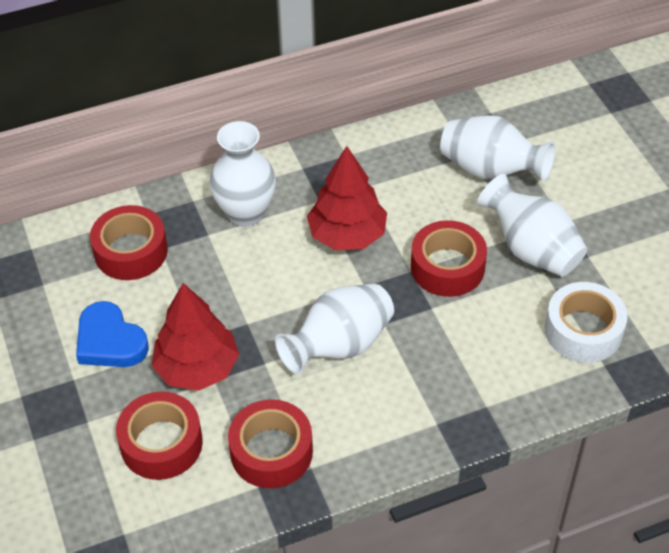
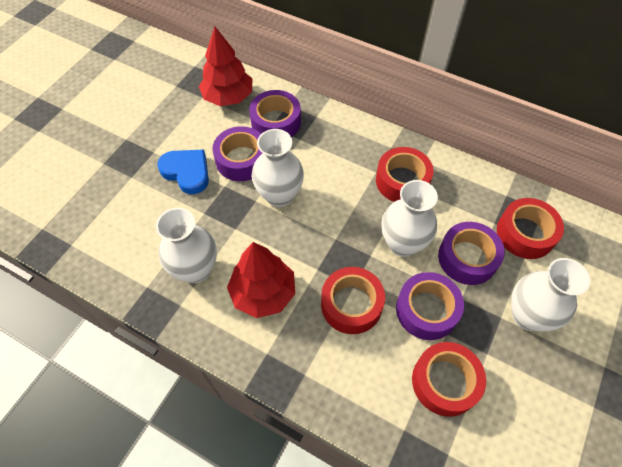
purple tape: 0 -> 4
white tape: 1 -> 0

